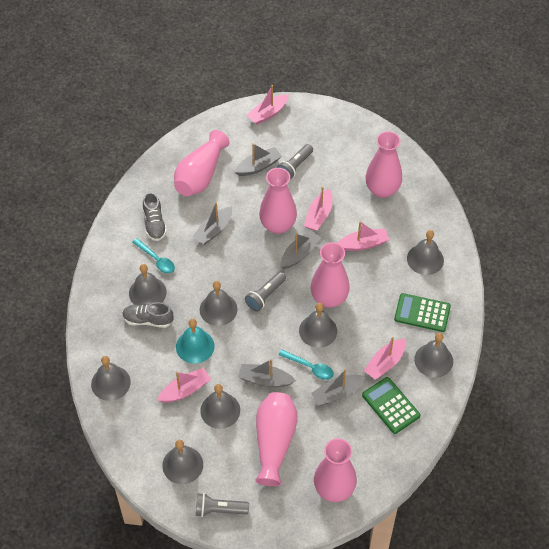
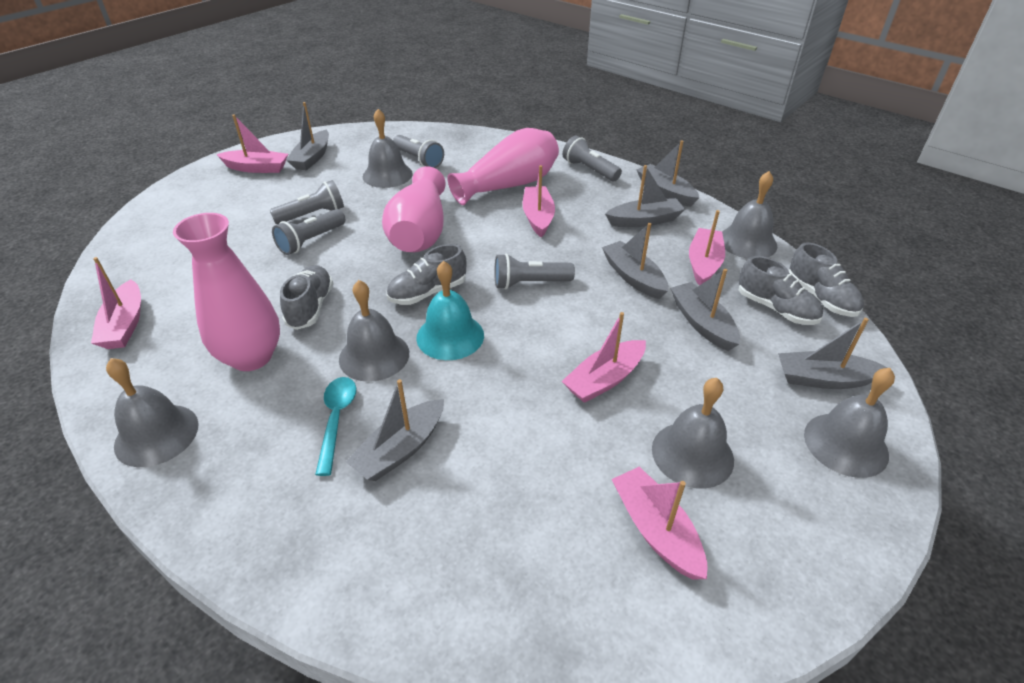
green calculator: 2 -> 0
grey bell: 8 -> 6
grey boat: 5 -> 7
grey flashlight: 3 -> 5
grey shoe: 2 -> 4
pink boat: 5 -> 6
pink vase: 6 -> 3
turquoise spoon: 2 -> 1

